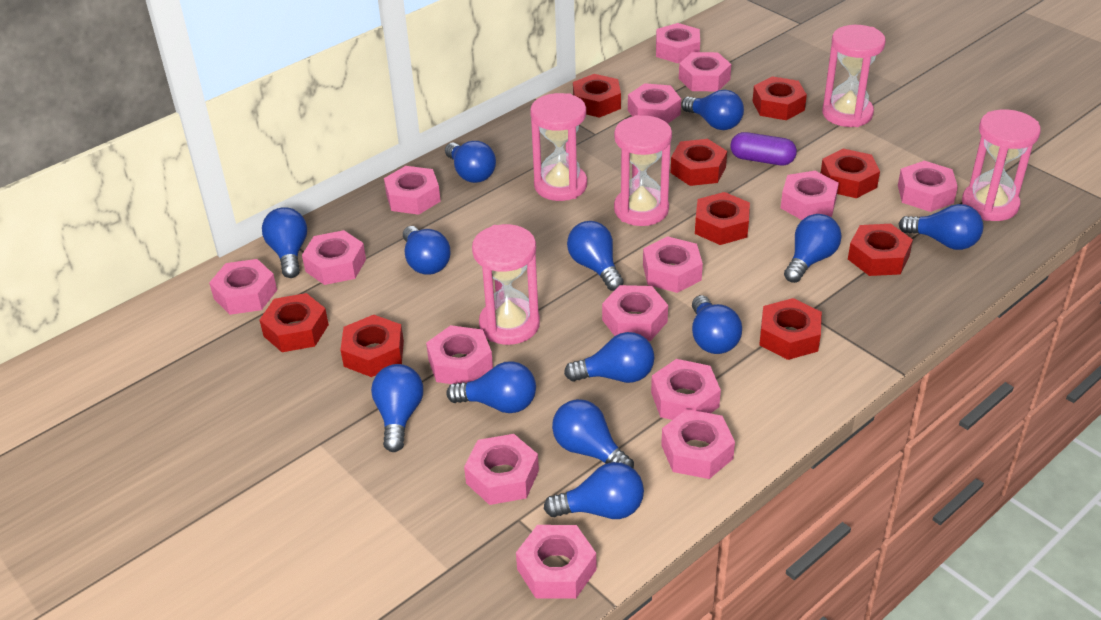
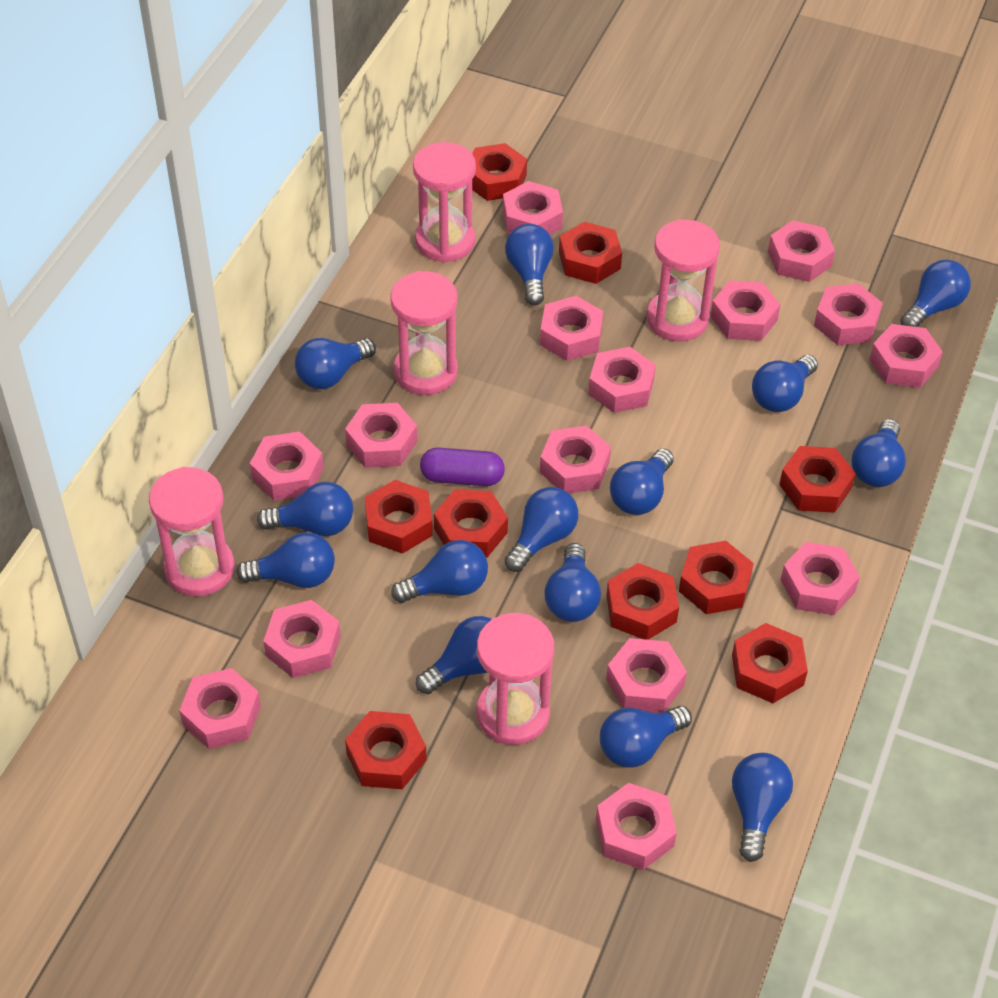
blue light bulb: 13 -> 14

